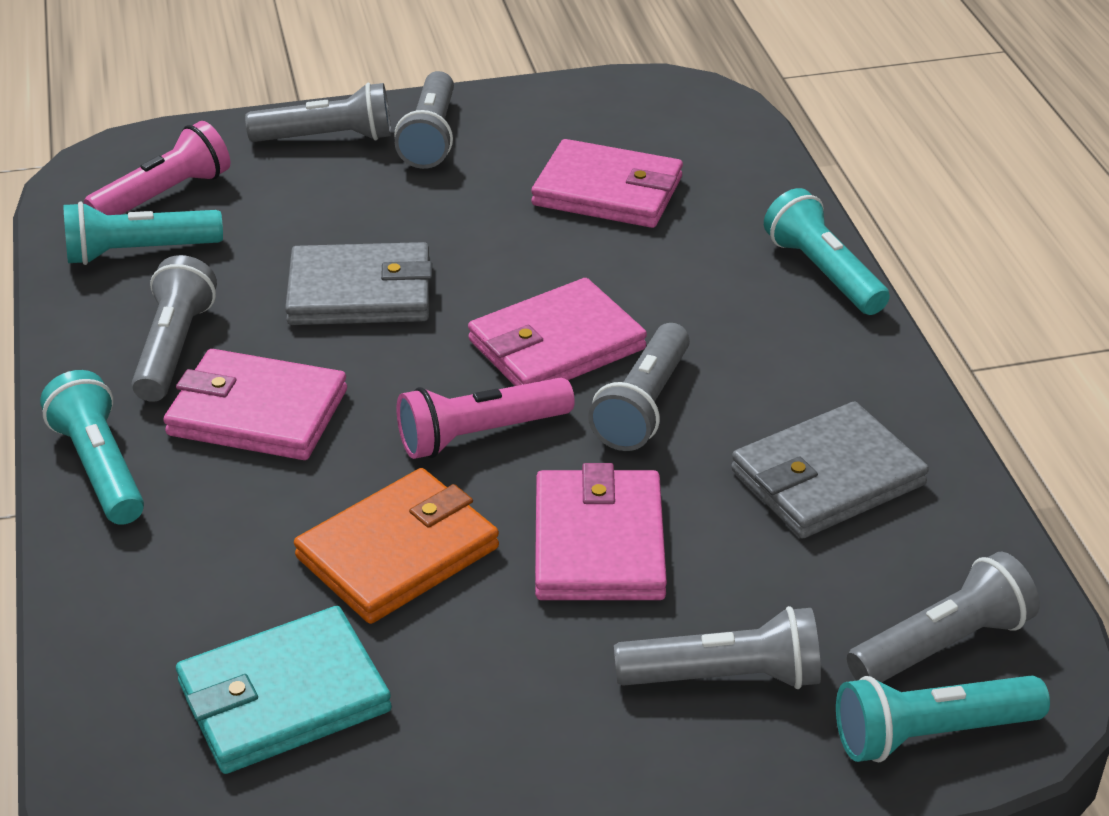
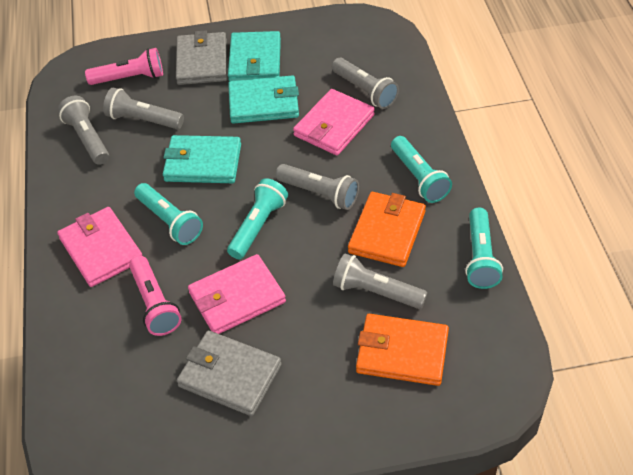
grey flashlight: 6 -> 5
orange wallet: 1 -> 2
pink wallet: 4 -> 3
turquoise wallet: 1 -> 3

